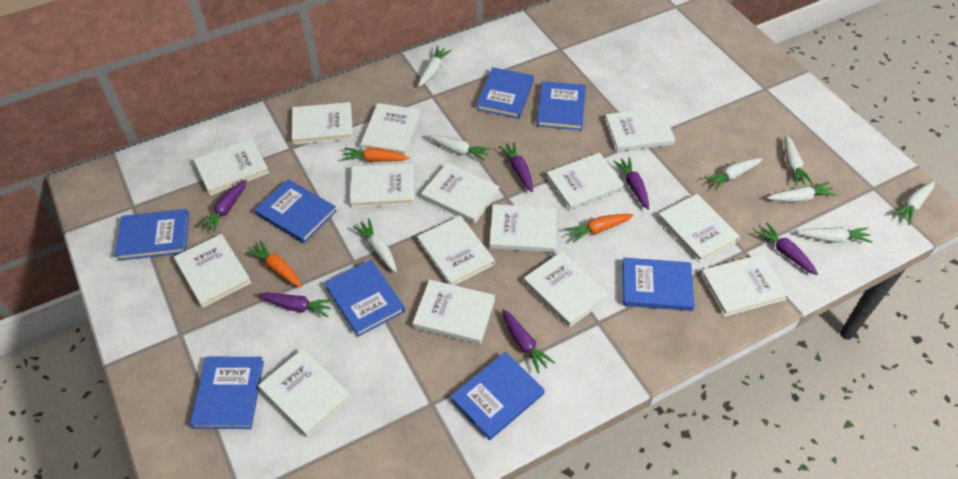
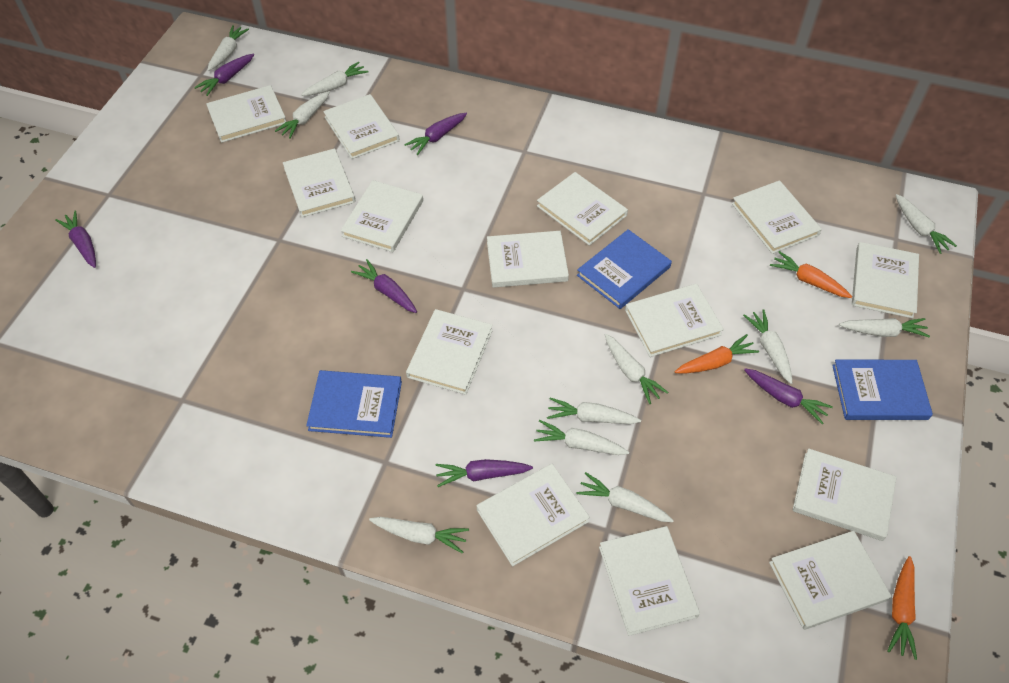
blue book: 8 -> 3
white book: 15 -> 14
white carrot: 8 -> 11

